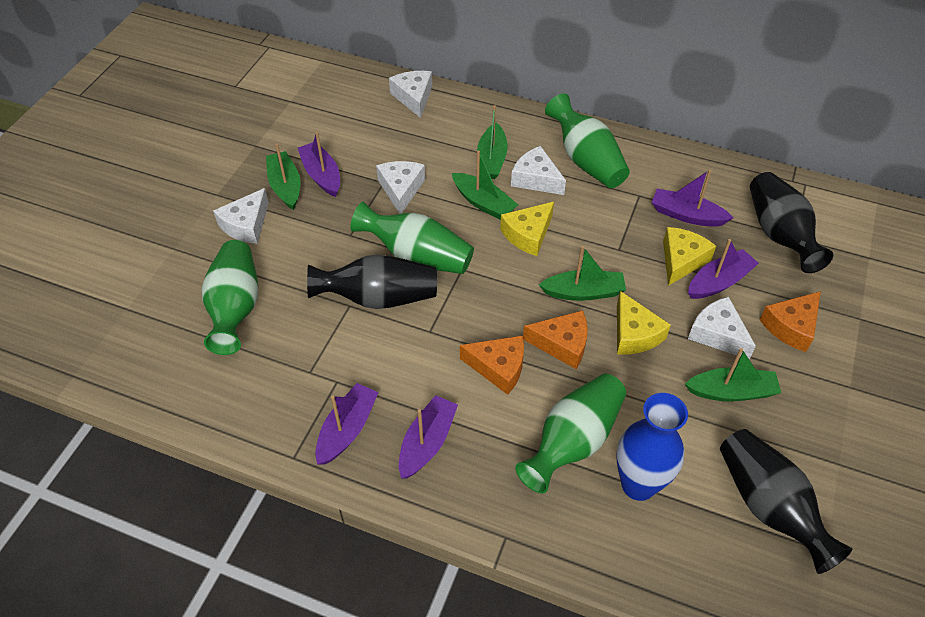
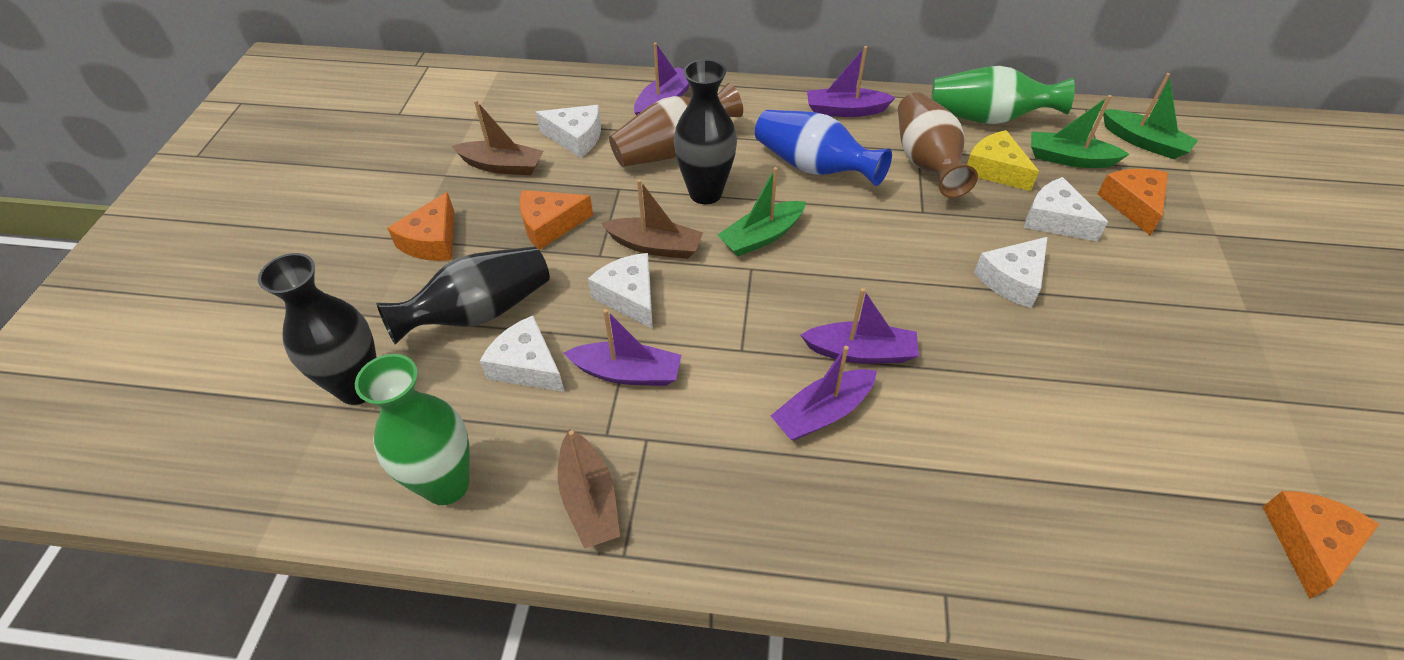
brown boat: 0 -> 3
brown vase: 0 -> 2
green boat: 5 -> 3
green vase: 4 -> 2
orange cheese: 3 -> 4
yellow cheese: 3 -> 1

